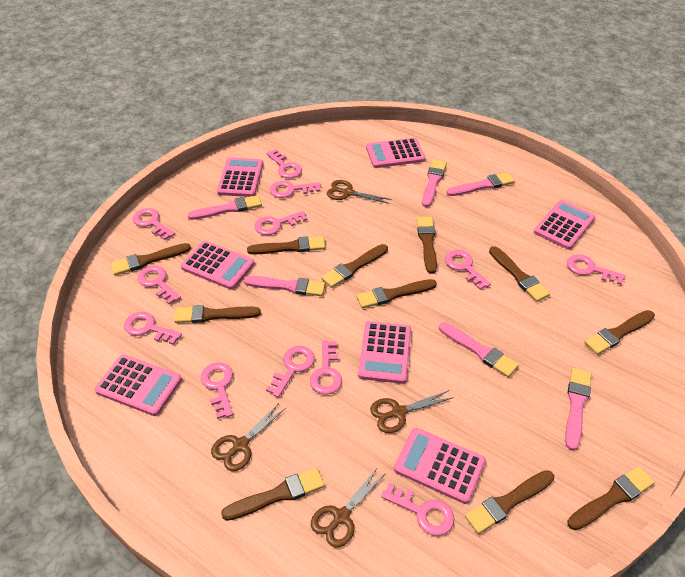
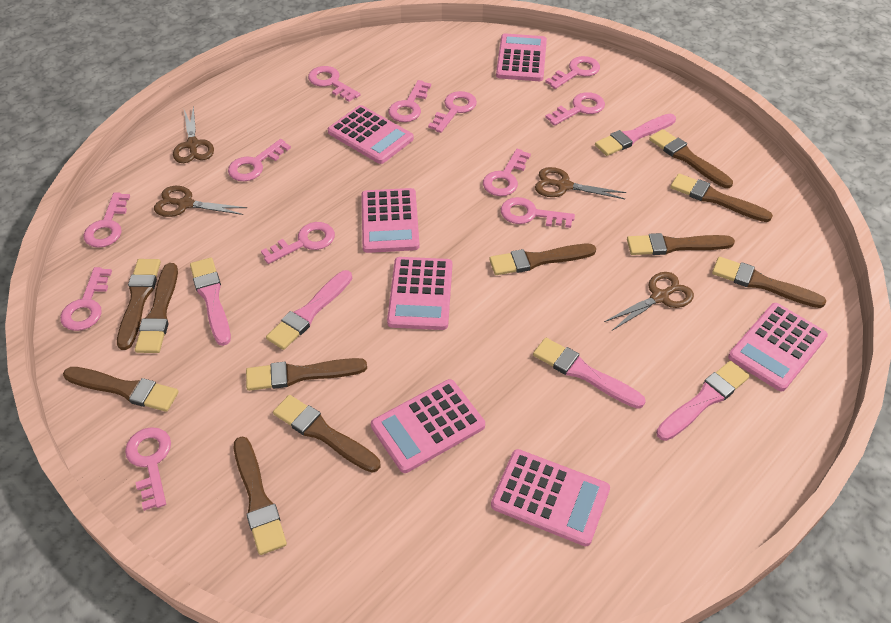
pink brush: 6 -> 5

